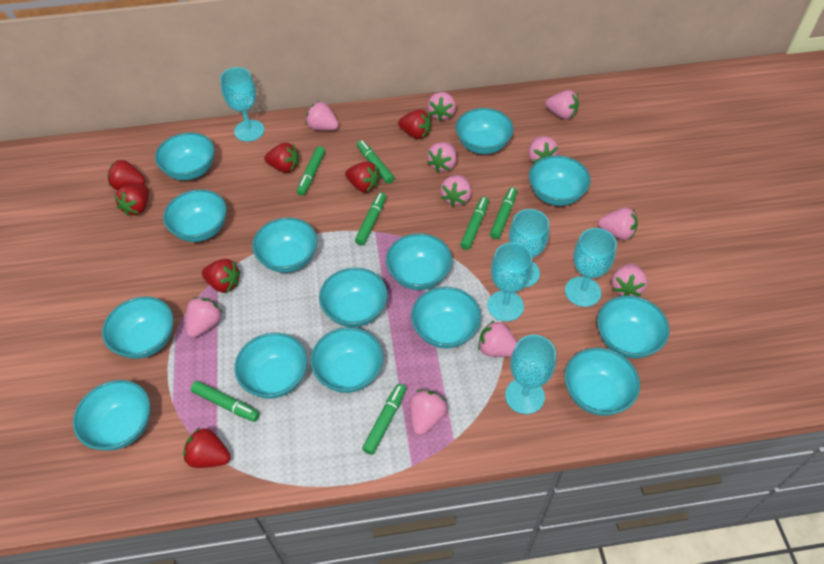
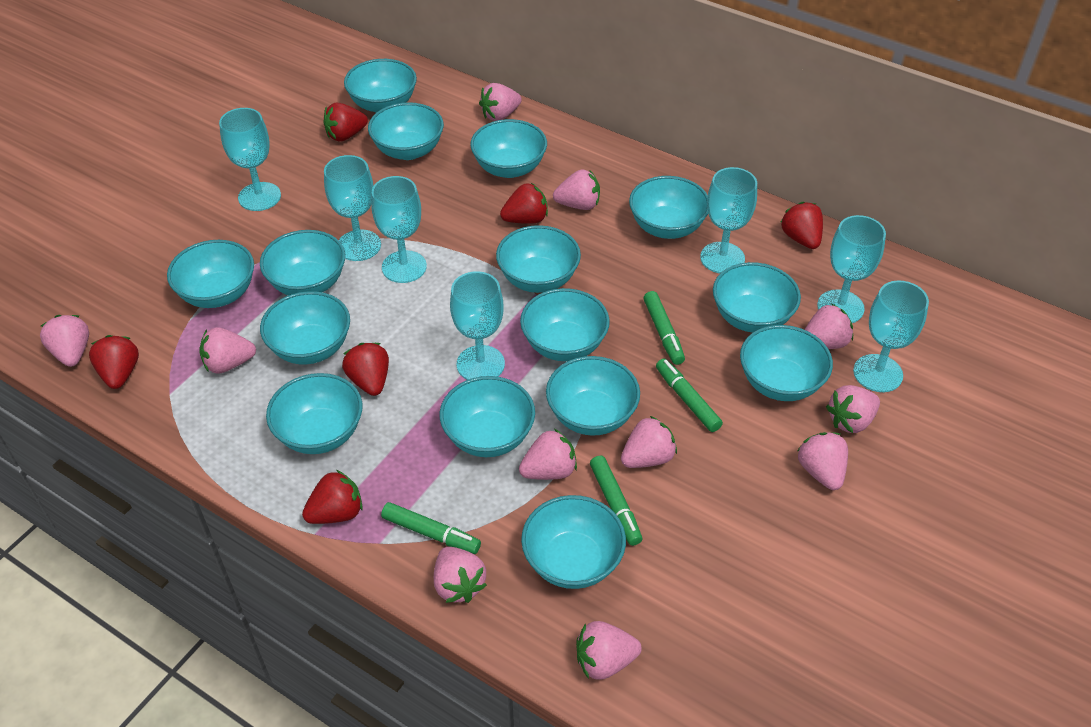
green marker: 7 -> 4
red strawberry: 7 -> 6
turquoise bowl: 14 -> 15
turquoise goblet: 5 -> 7

